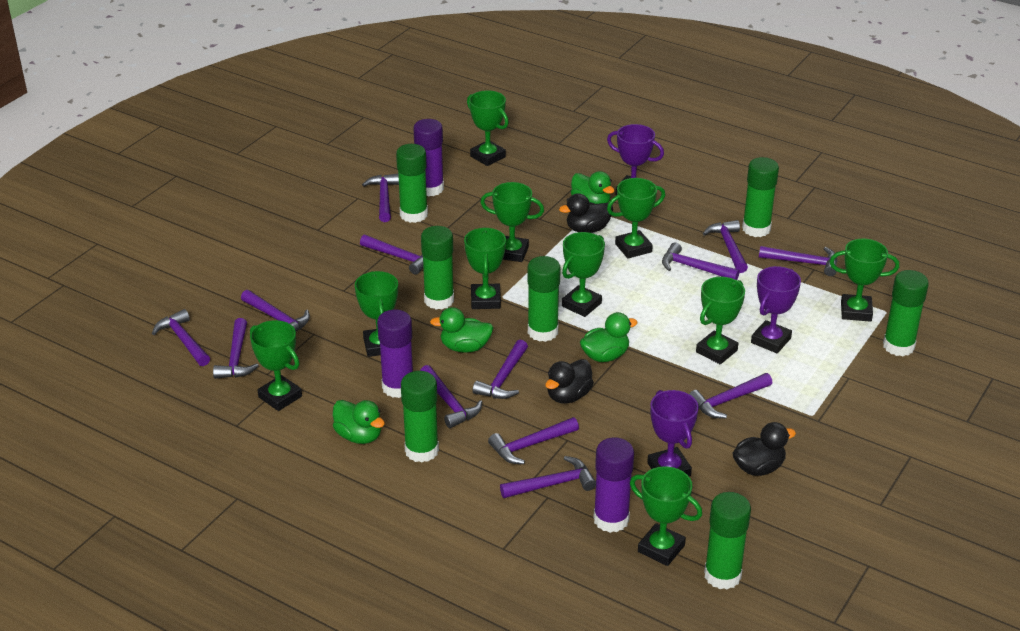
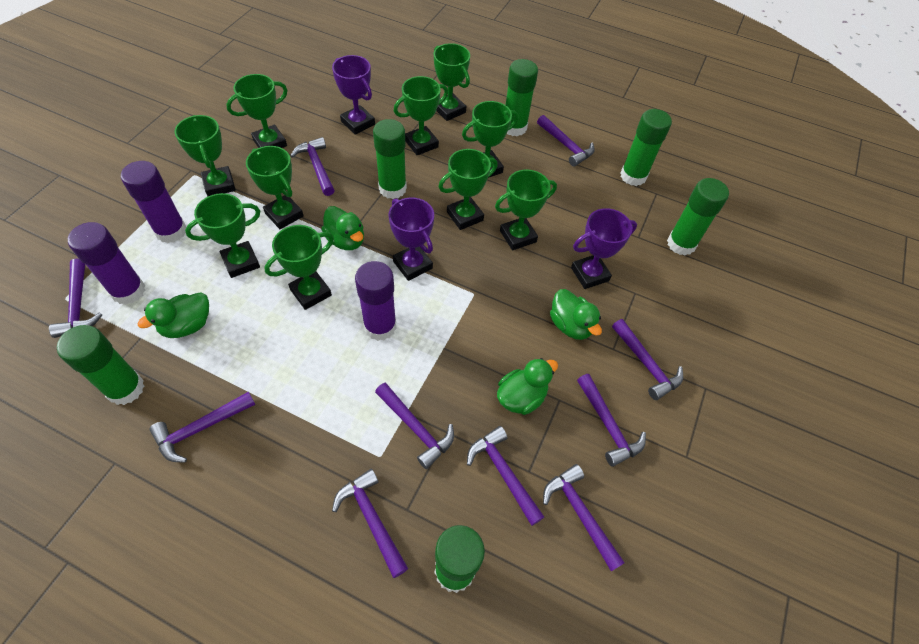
black duck: 3 -> 0
green glue stick: 7 -> 6
purple hammer: 13 -> 10

